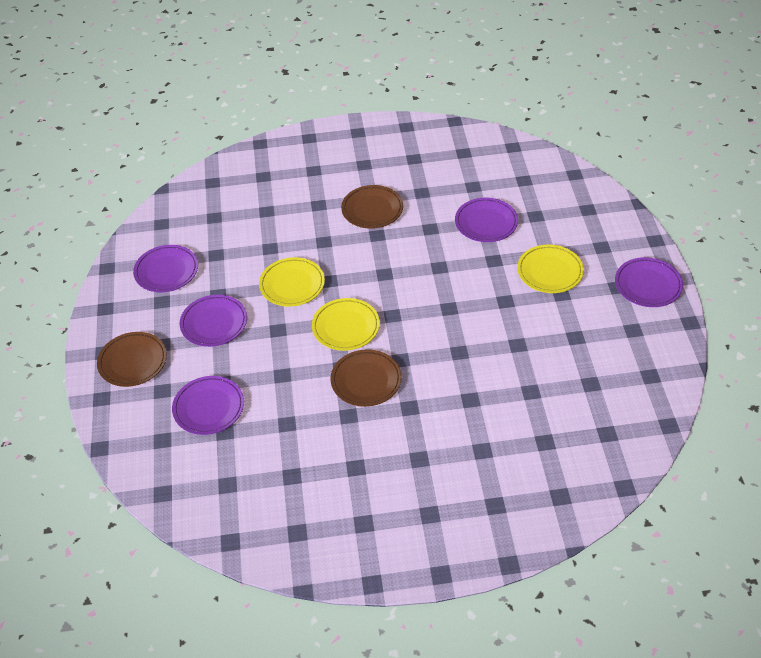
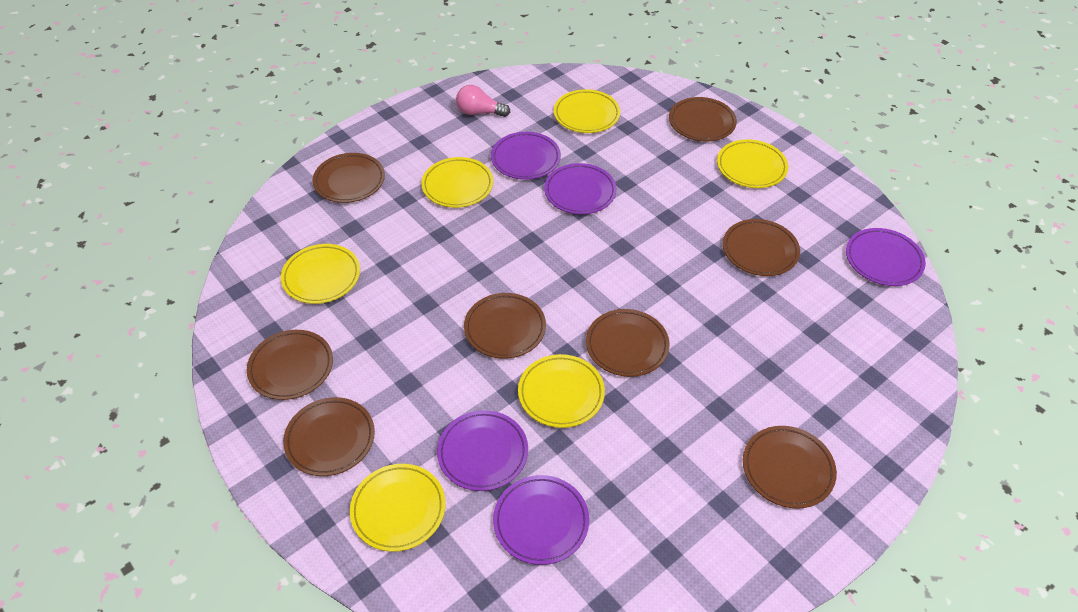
brown plate: 3 -> 8
pink light bulb: 0 -> 1
yellow plate: 3 -> 6

